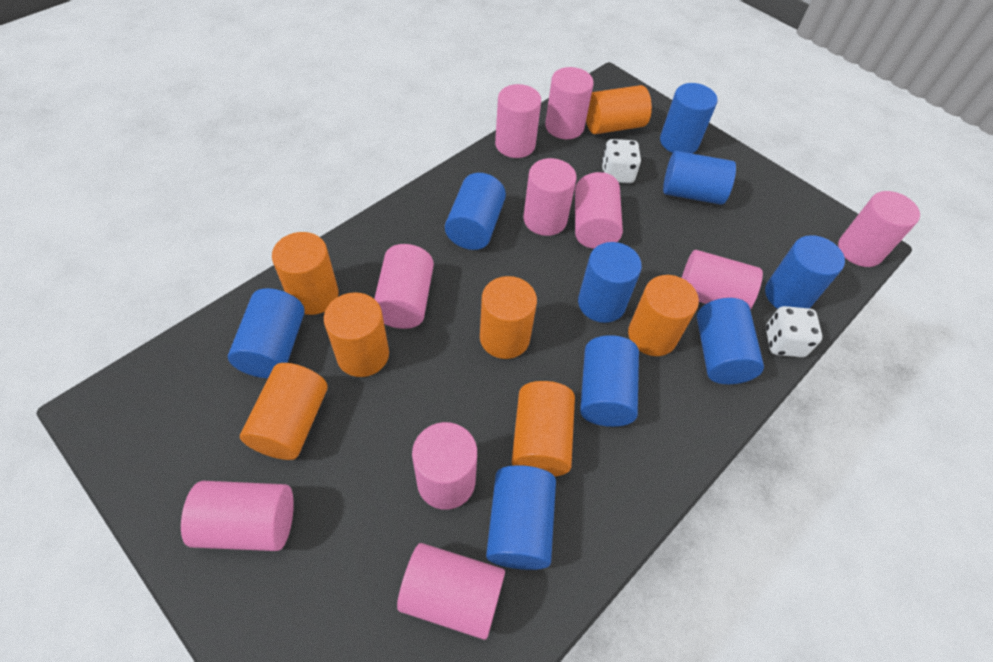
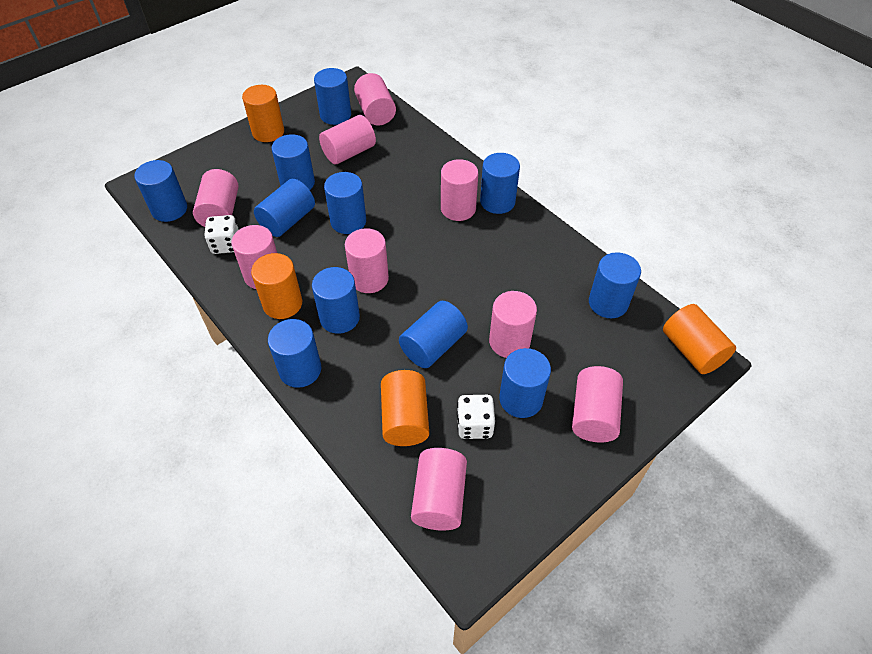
blue cylinder: 9 -> 11
orange cylinder: 7 -> 4
pink cylinder: 10 -> 9

